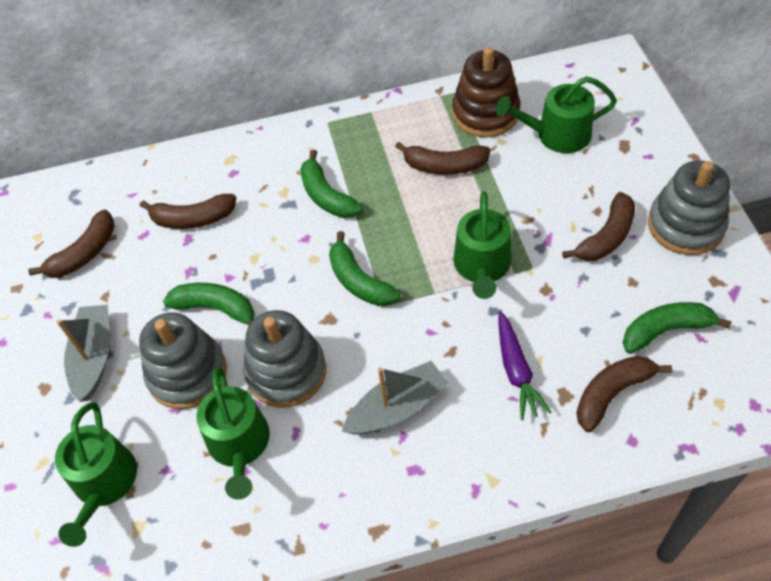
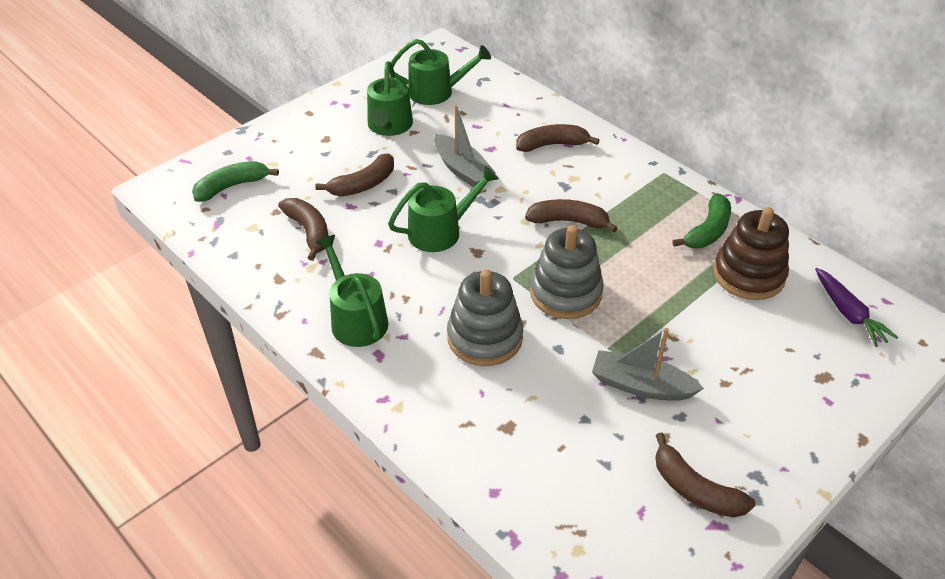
green banana: 4 -> 2
grey stacking toy: 3 -> 2

